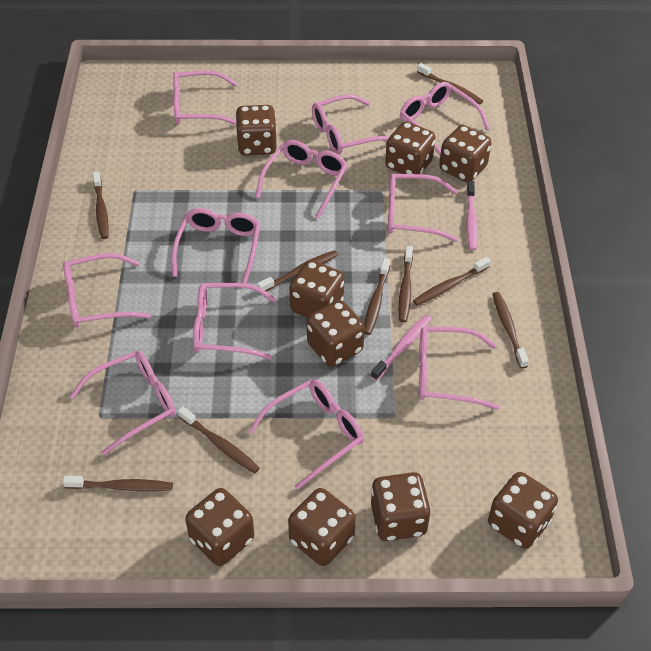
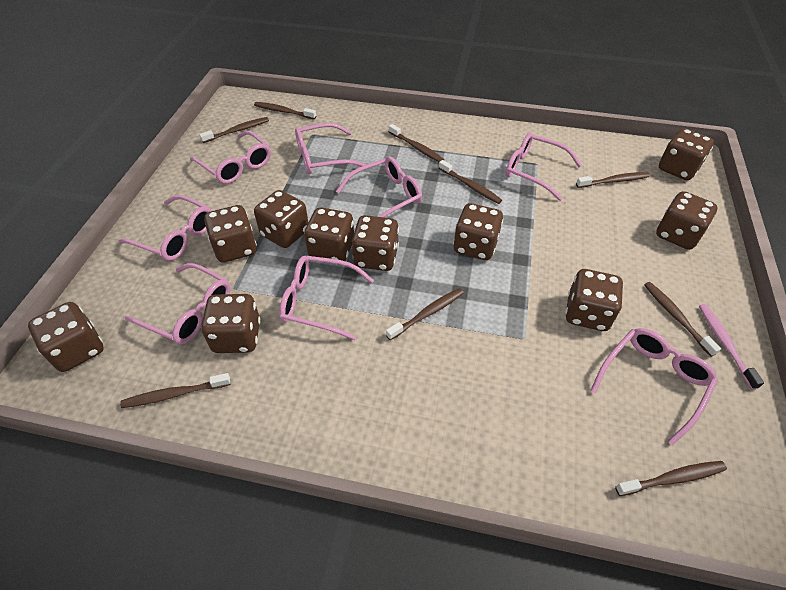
brown dice: 9 -> 10
pink glasses: 11 -> 8
pink toothbrush: 2 -> 1

